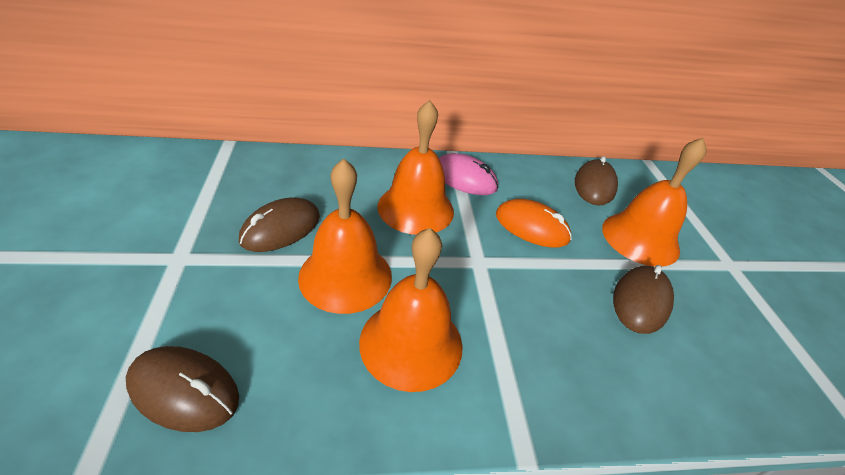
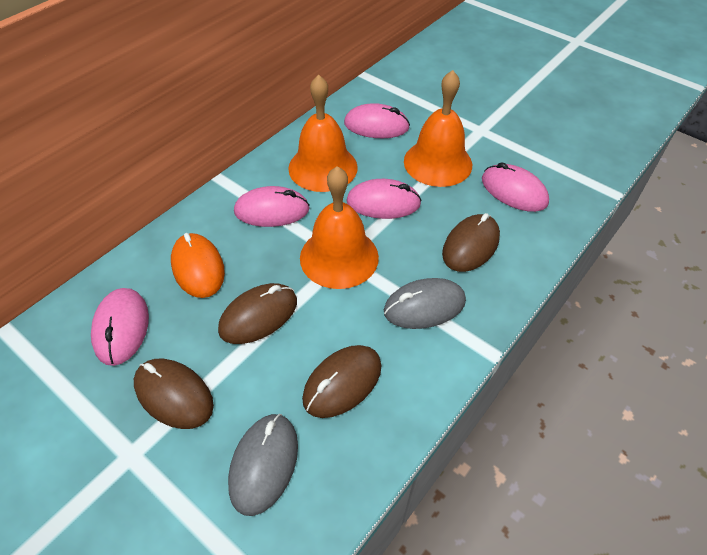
grey mouse: 0 -> 2
orange bell: 4 -> 3
pink mouse: 1 -> 5

